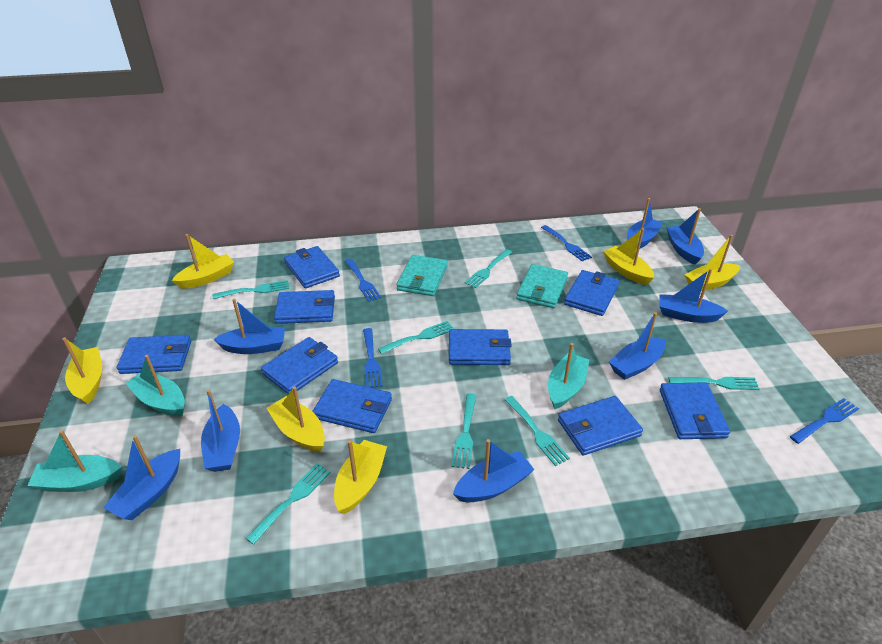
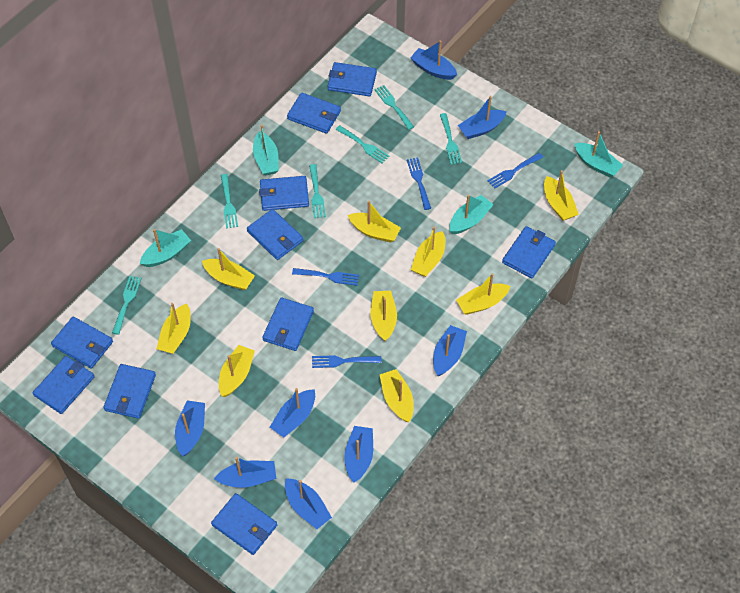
blue wallet: 9 -> 10
turquoise boat: 3 -> 4
turquoise fork: 7 -> 6
turquoise wallet: 2 -> 0
yellow boat: 6 -> 9

